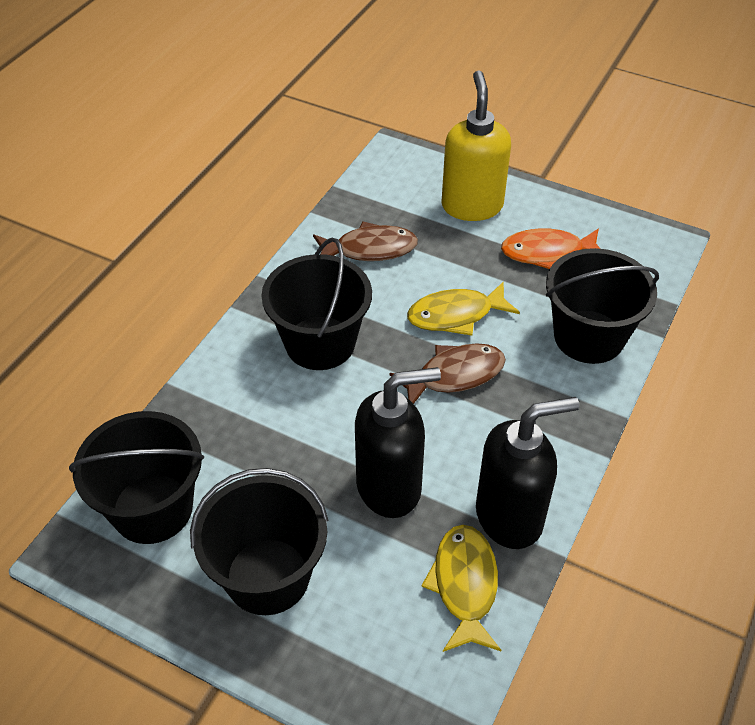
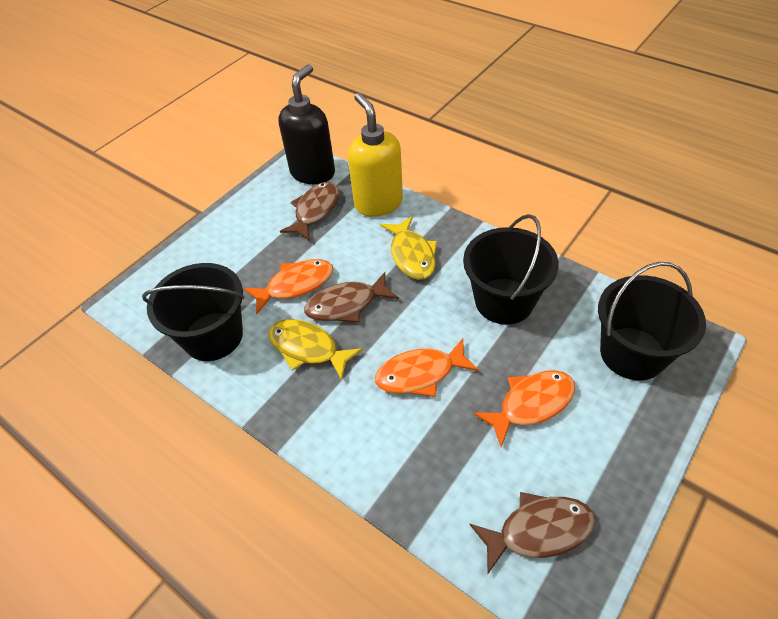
black bucket: 4 -> 3
black soap dispenser: 2 -> 1
brown fish: 2 -> 3
orange fish: 1 -> 3

